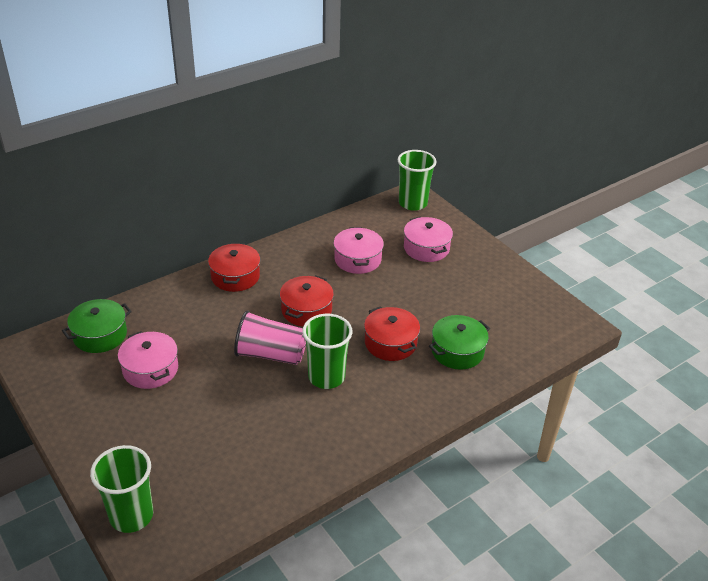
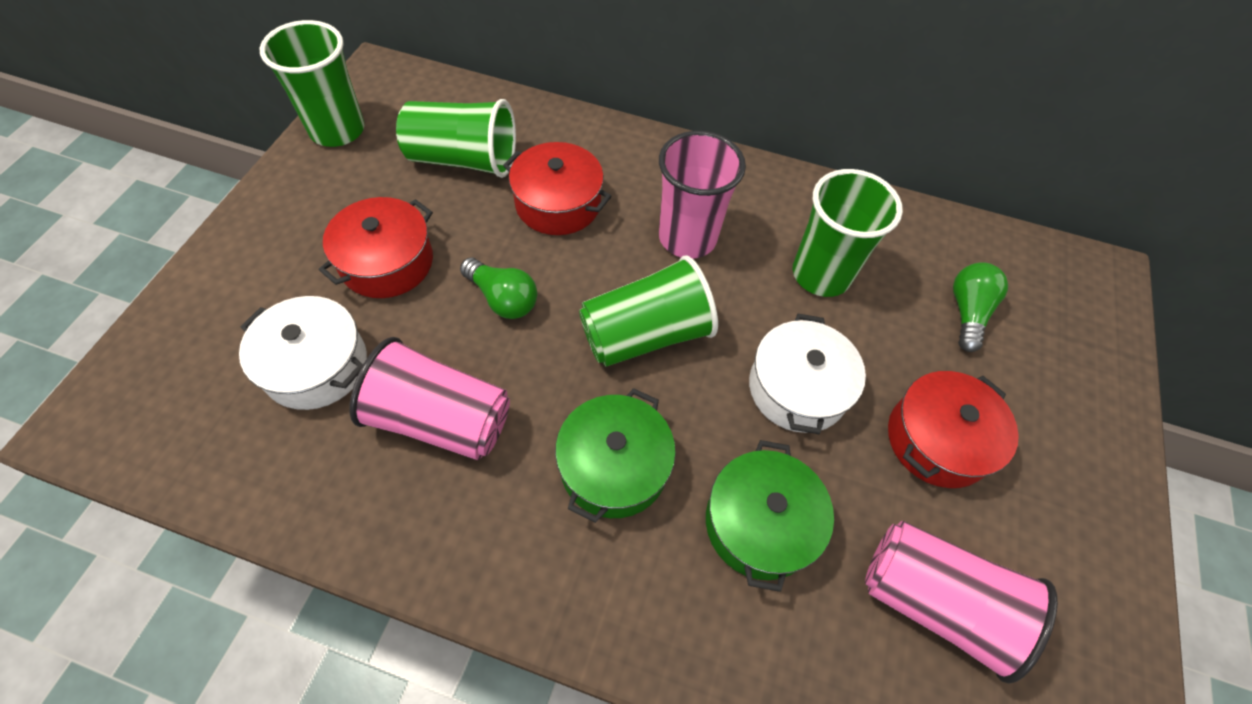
green cup: 3 -> 4
green light bulb: 0 -> 2
pink cup: 1 -> 3
pink pot: 3 -> 0
white pot: 0 -> 2

